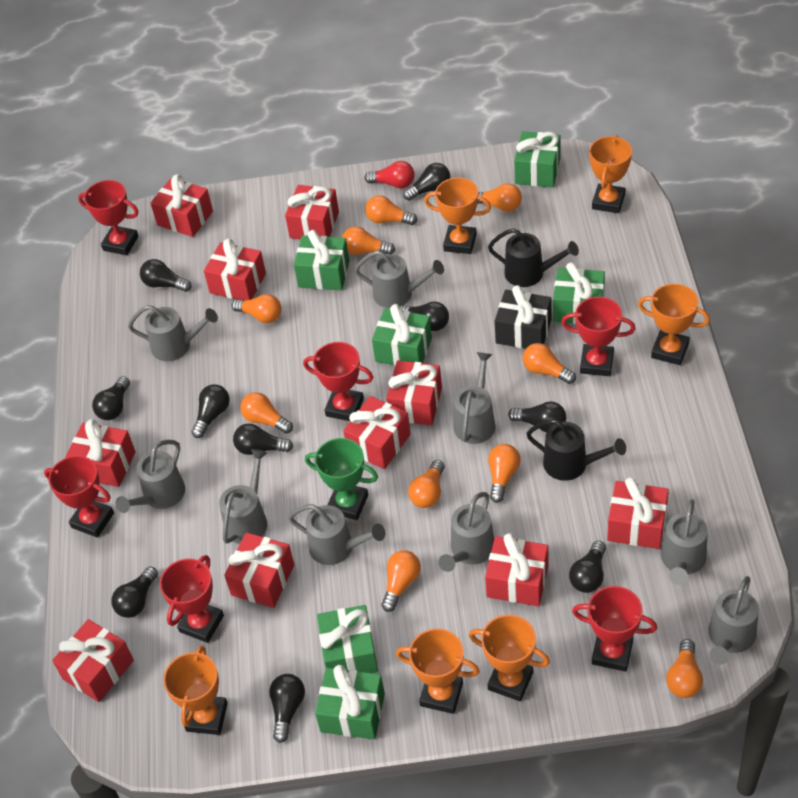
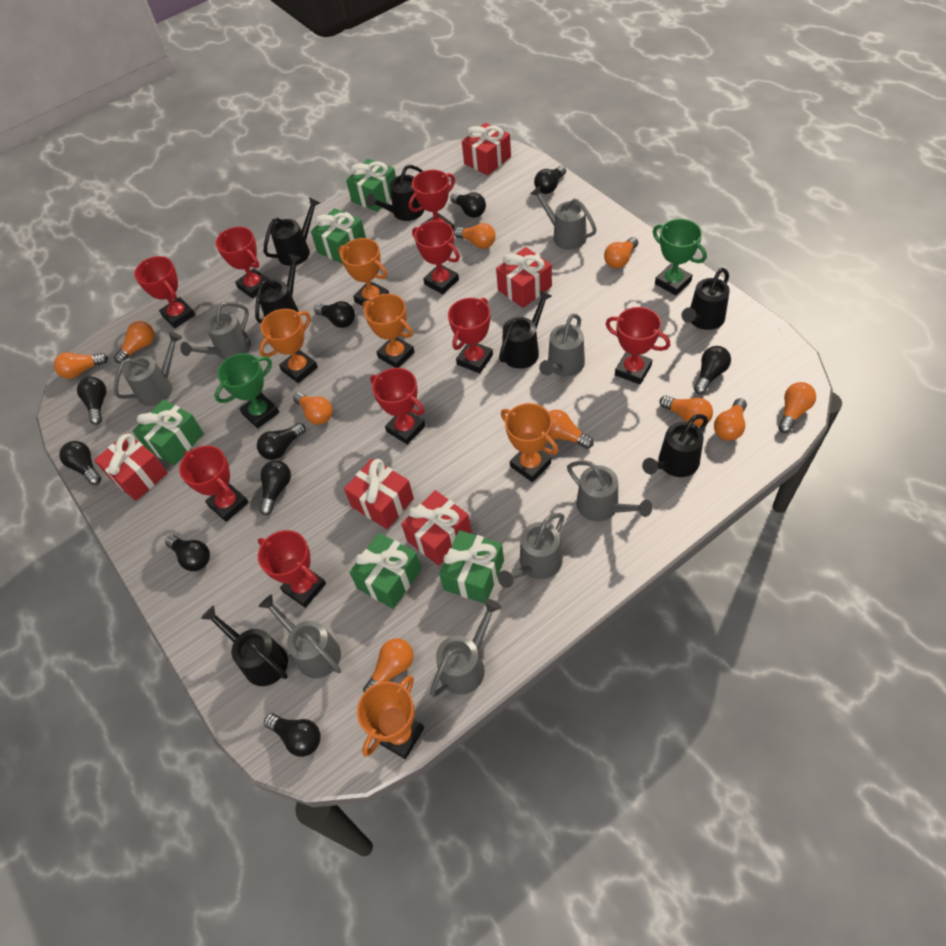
black gift: 1 -> 0
black watering can: 2 -> 7
green gift: 6 -> 5
green trophy: 1 -> 2
grey watering can: 9 -> 8
orange trophy: 6 -> 5
red gift: 10 -> 5
red light bulb: 1 -> 0
red trophy: 6 -> 9

